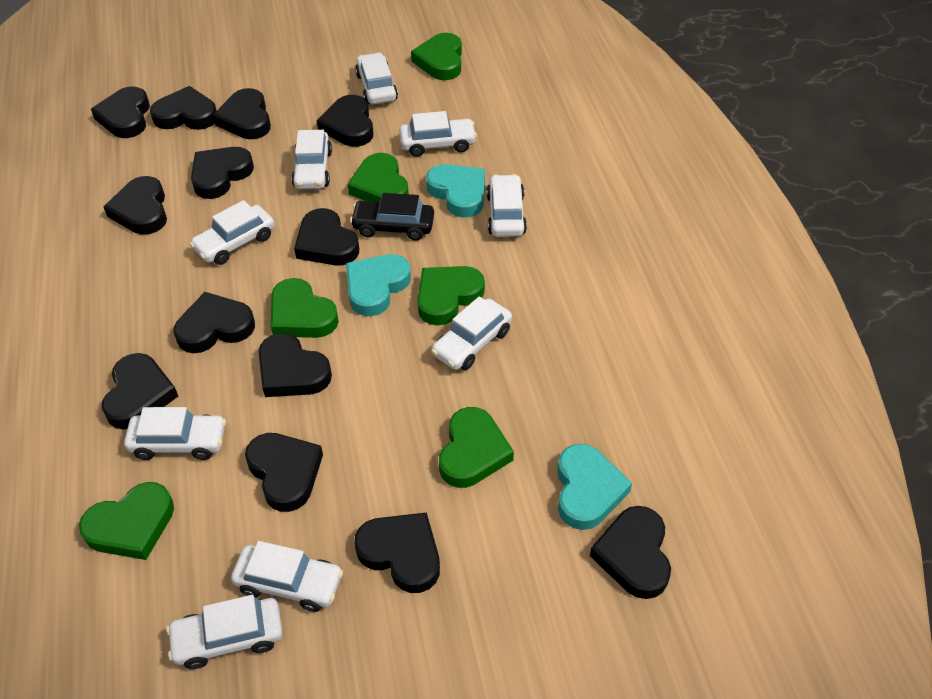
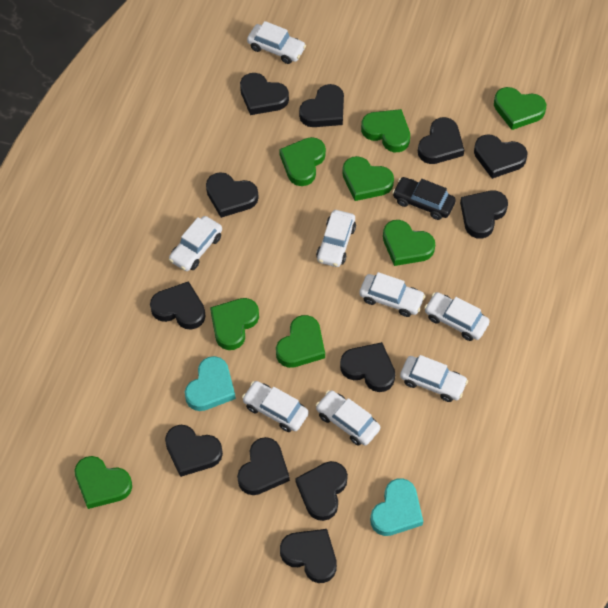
black heart: 13 -> 12
green heart: 6 -> 8
turquoise heart: 3 -> 2
white car: 9 -> 8

